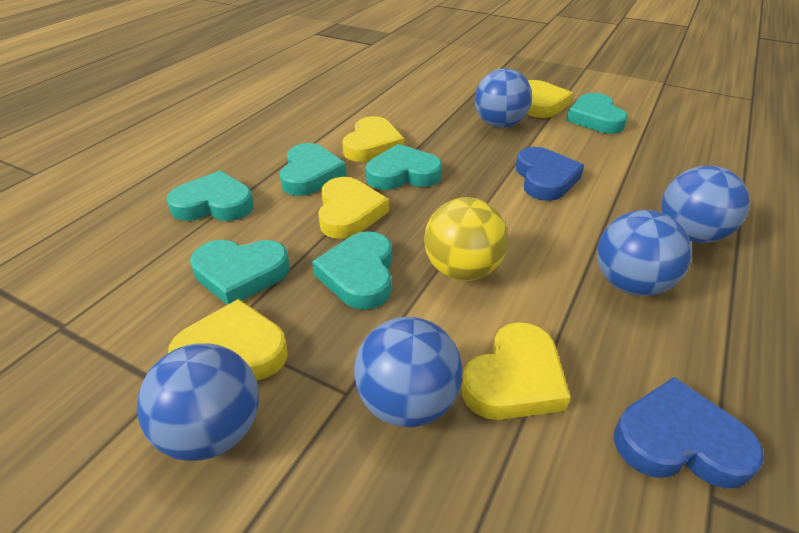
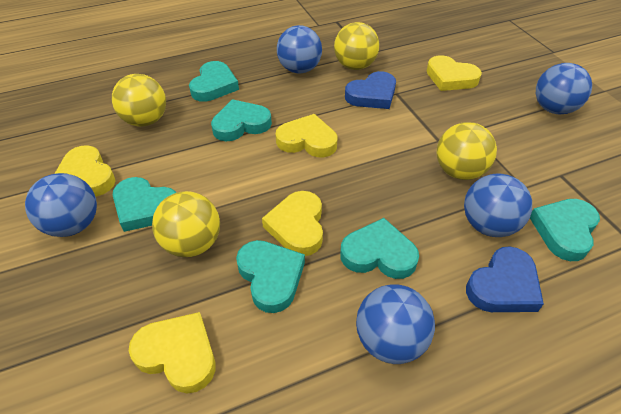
yellow ball: 1 -> 4

